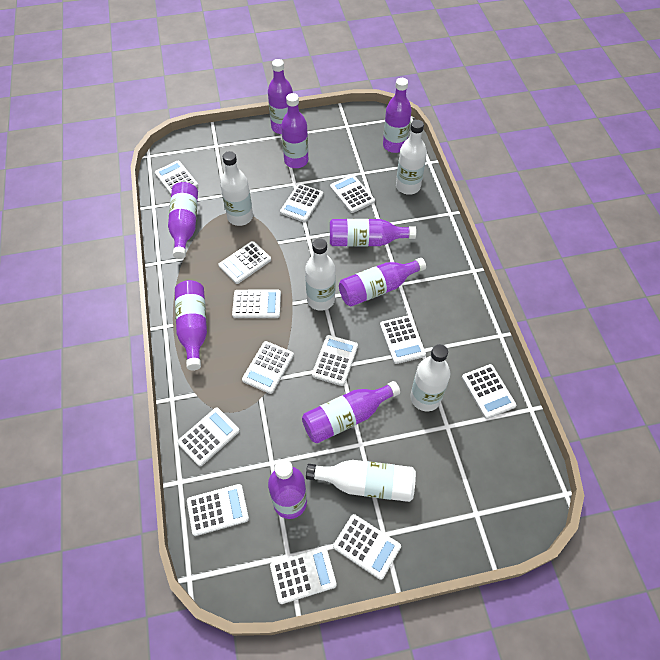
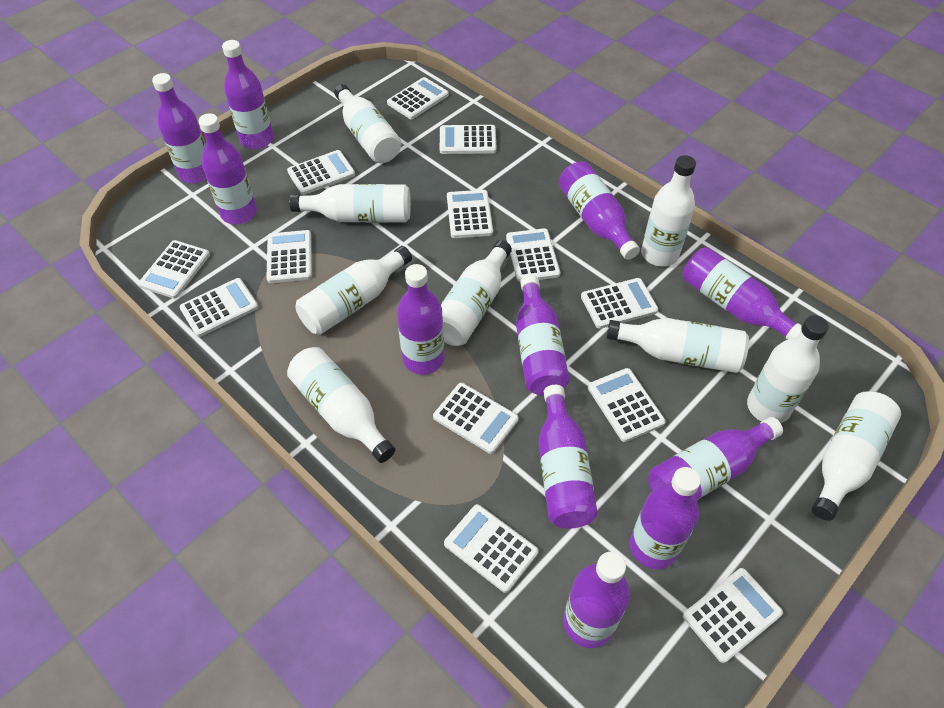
purple bottle: 9 -> 11
white bottle: 5 -> 9

